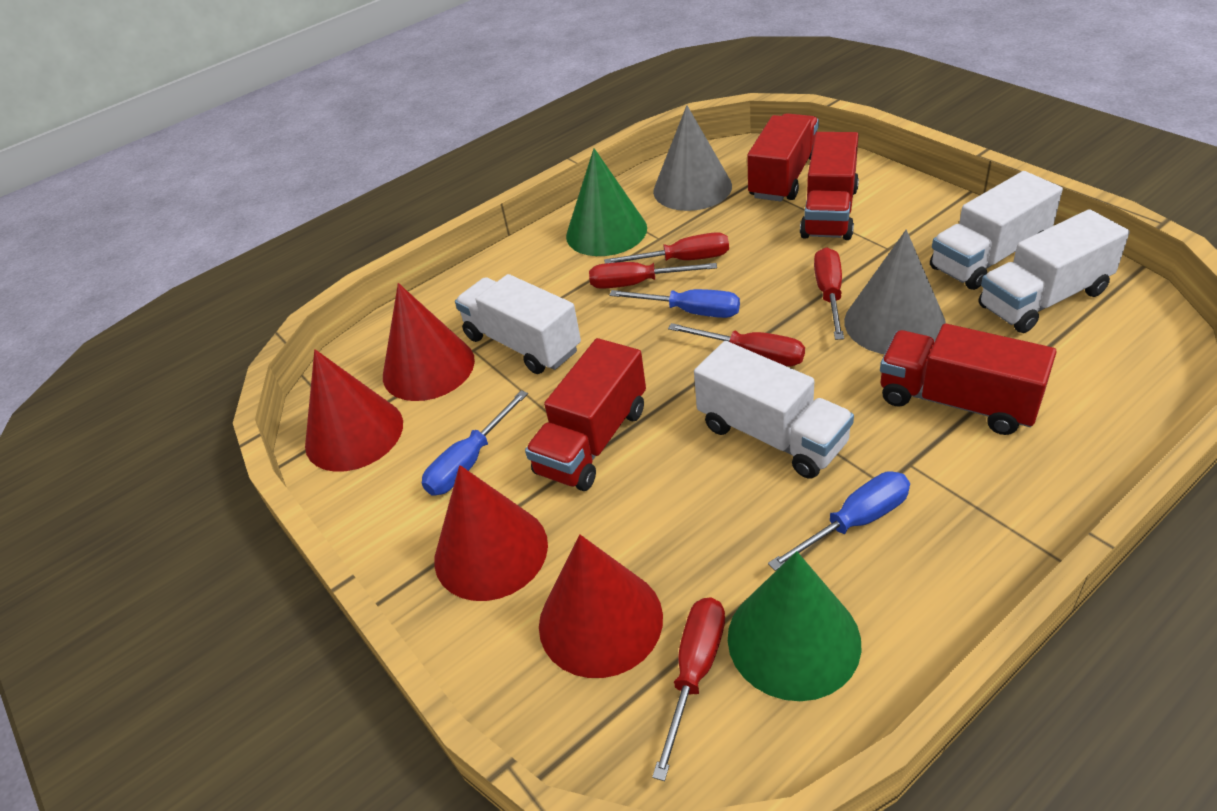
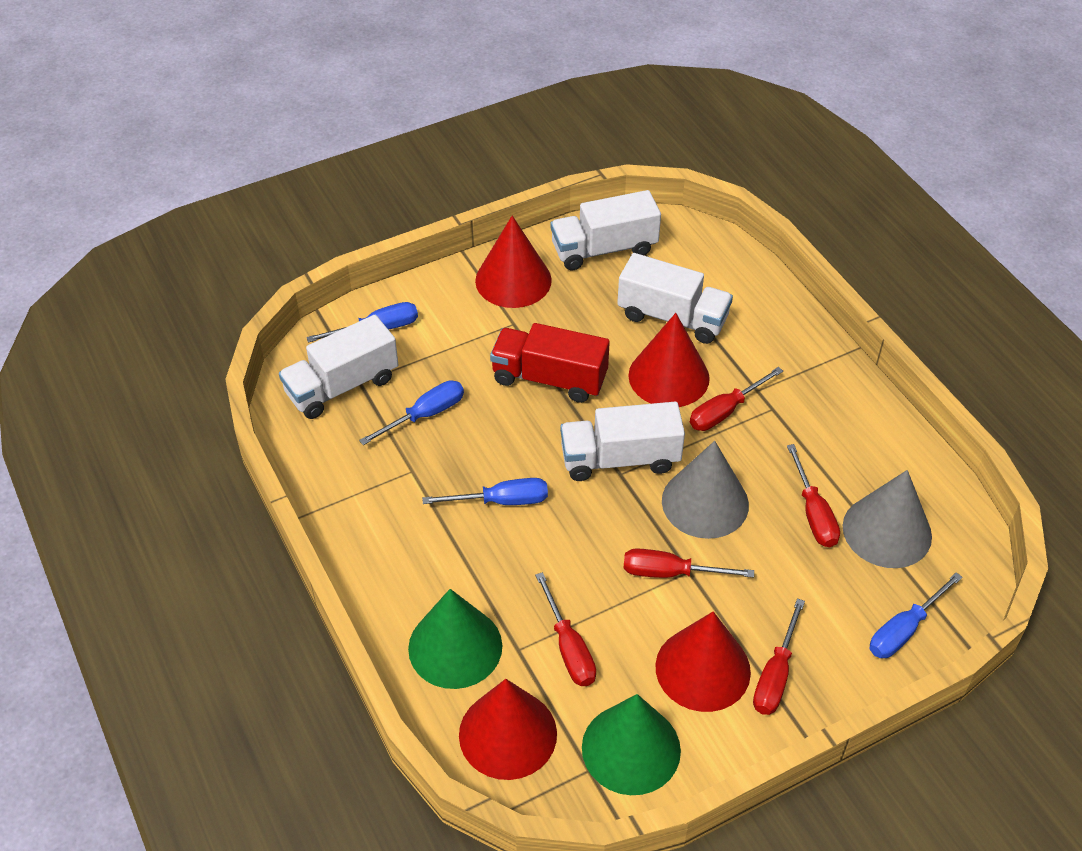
blue screwdriver: 3 -> 4
red truck: 4 -> 1

